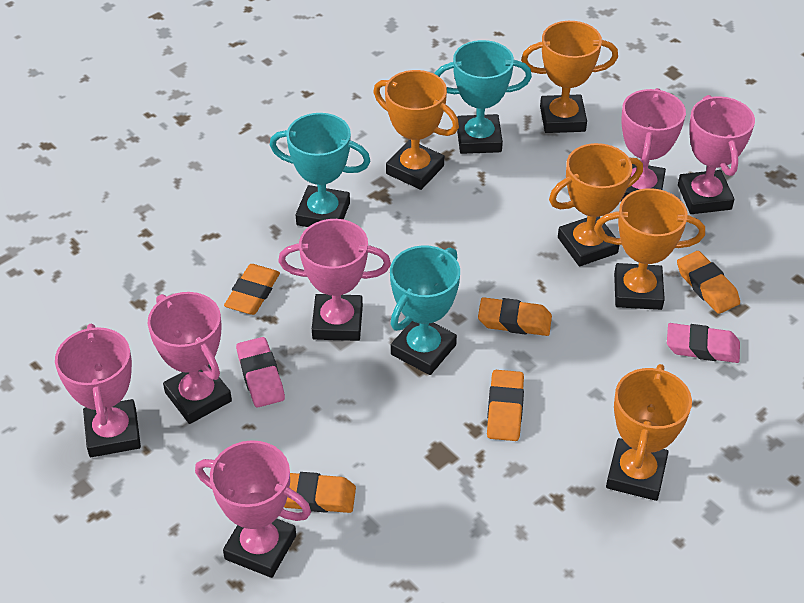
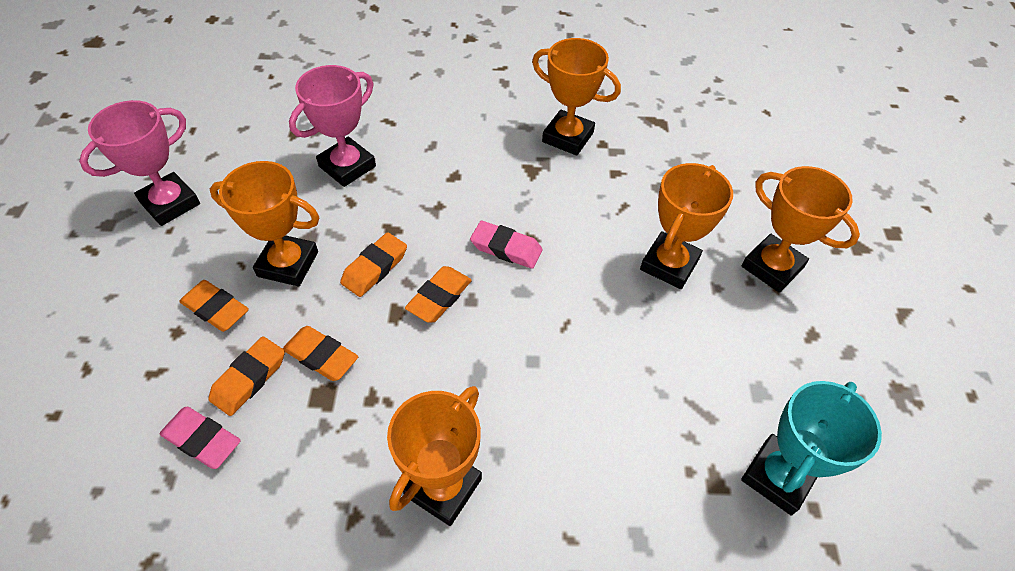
pink trophy: 6 -> 2
turquoise trophy: 3 -> 1

